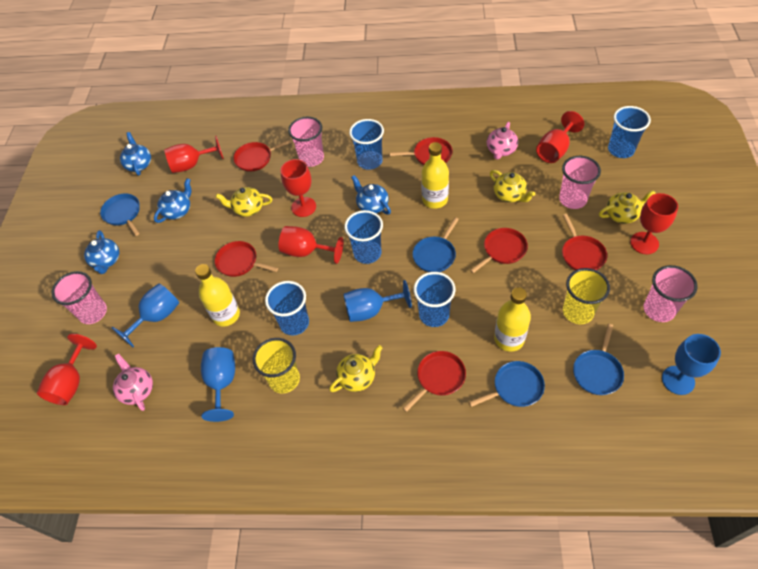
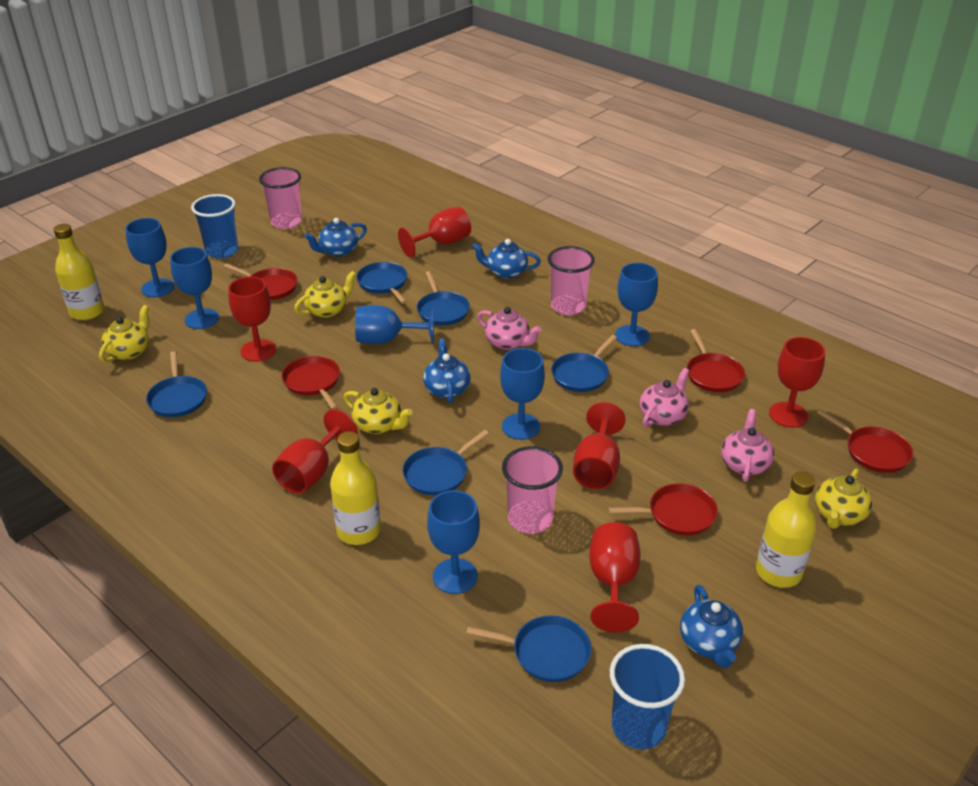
blue cup: 5 -> 2
blue goblet: 4 -> 6
blue pan: 4 -> 6
pink cup: 4 -> 3
pink teapot: 2 -> 3
red pan: 6 -> 5
yellow cup: 2 -> 0

